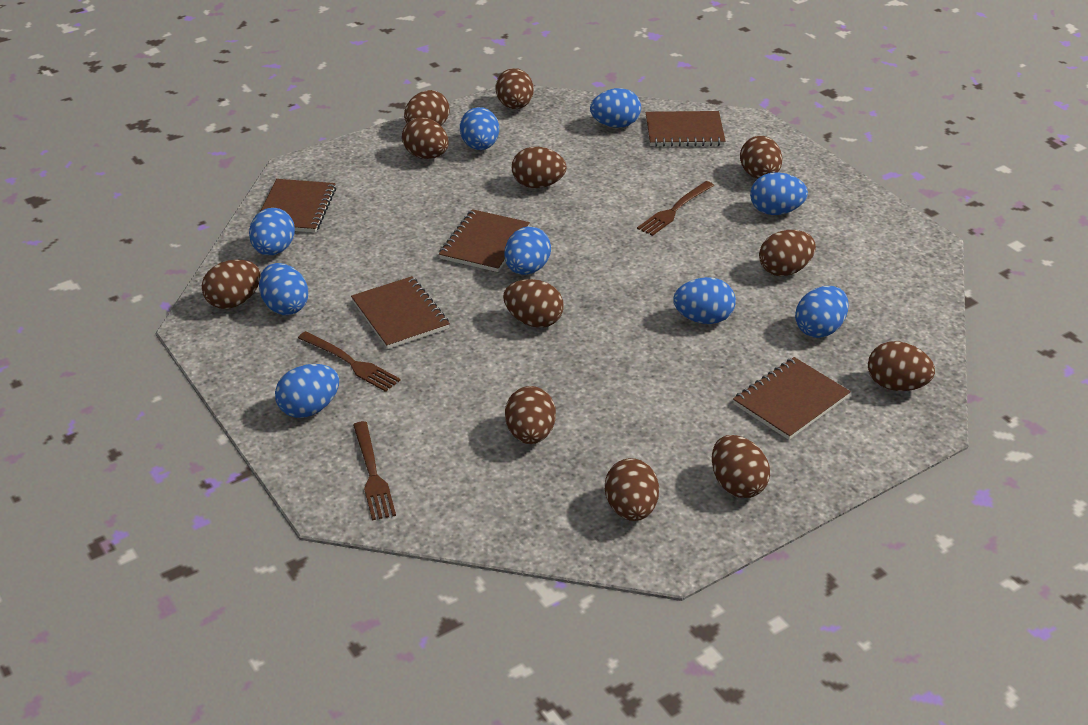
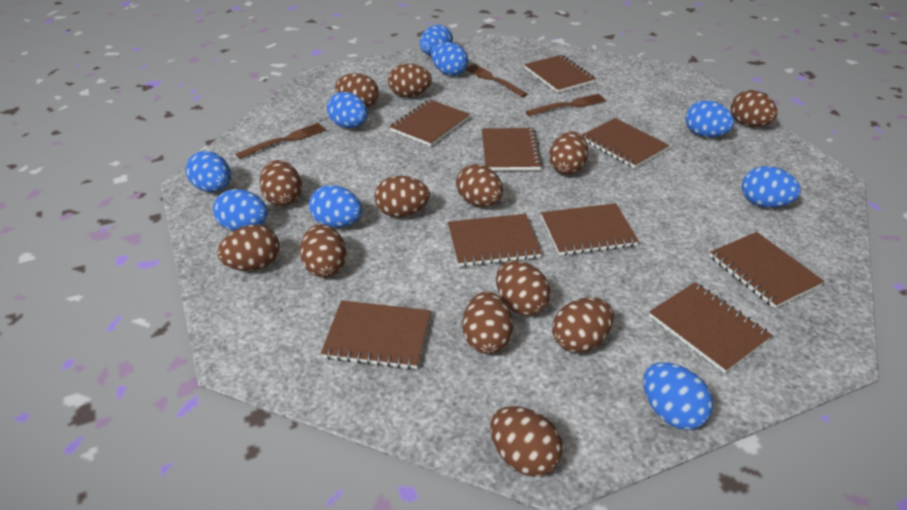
brown egg: 12 -> 13
brown notebook: 5 -> 9

